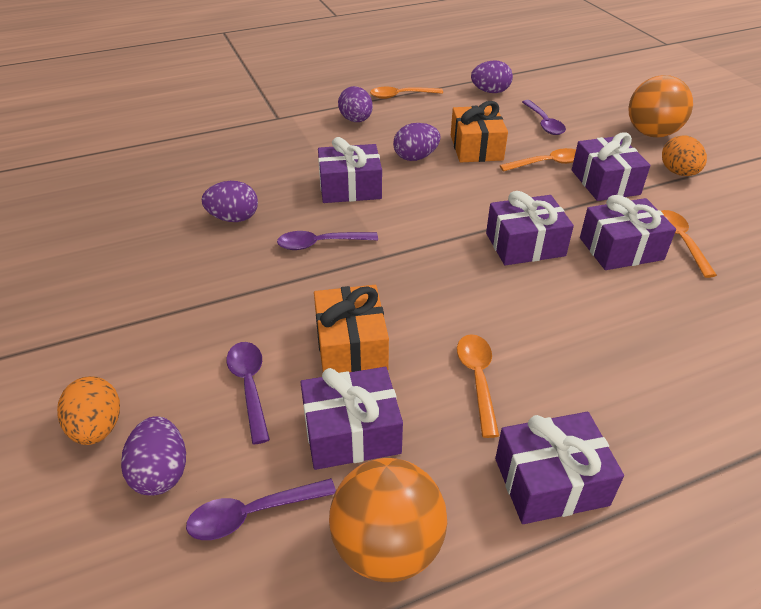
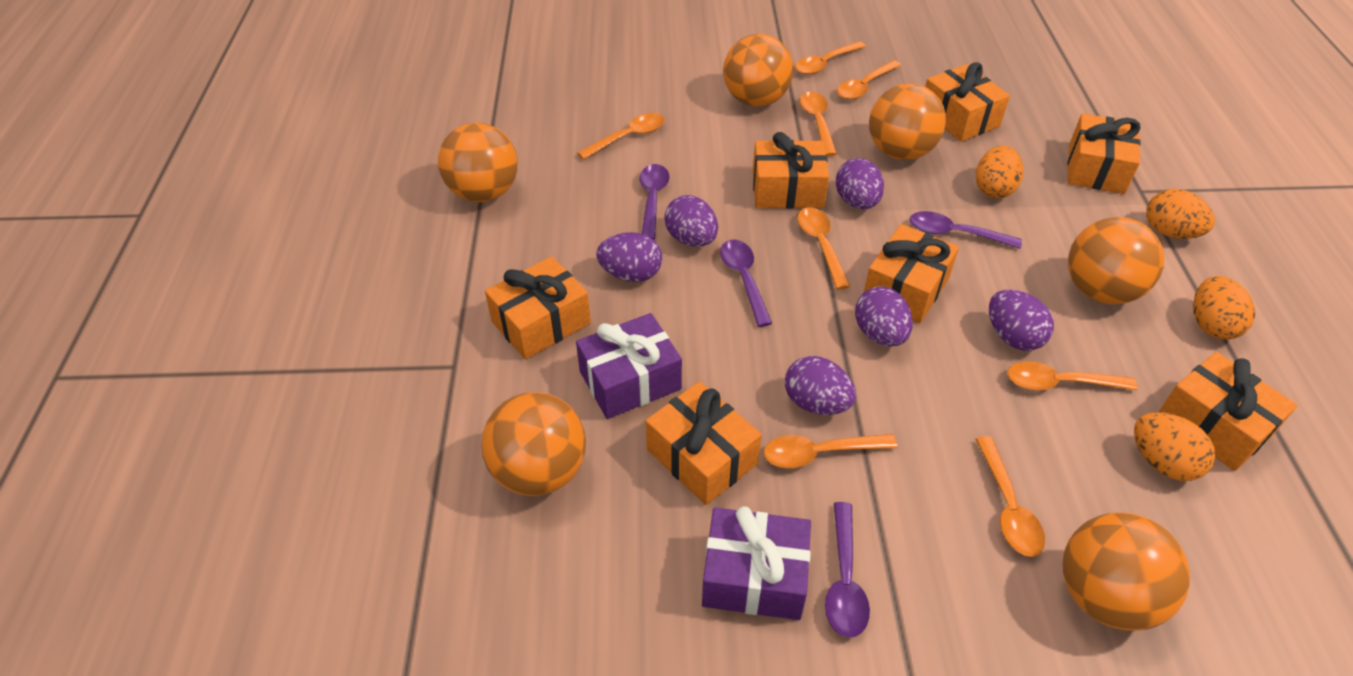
orange ball: 2 -> 6
orange egg: 2 -> 4
orange gift: 2 -> 7
orange spoon: 4 -> 8
purple egg: 5 -> 6
purple gift: 6 -> 2

